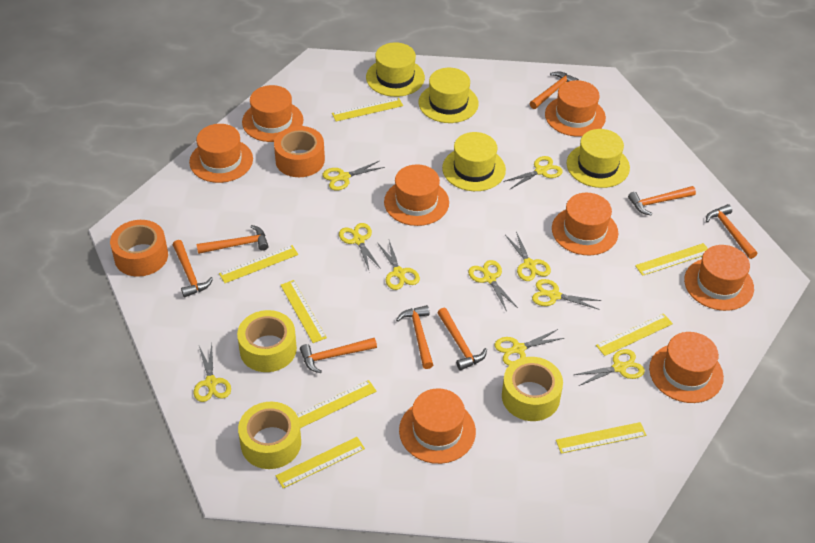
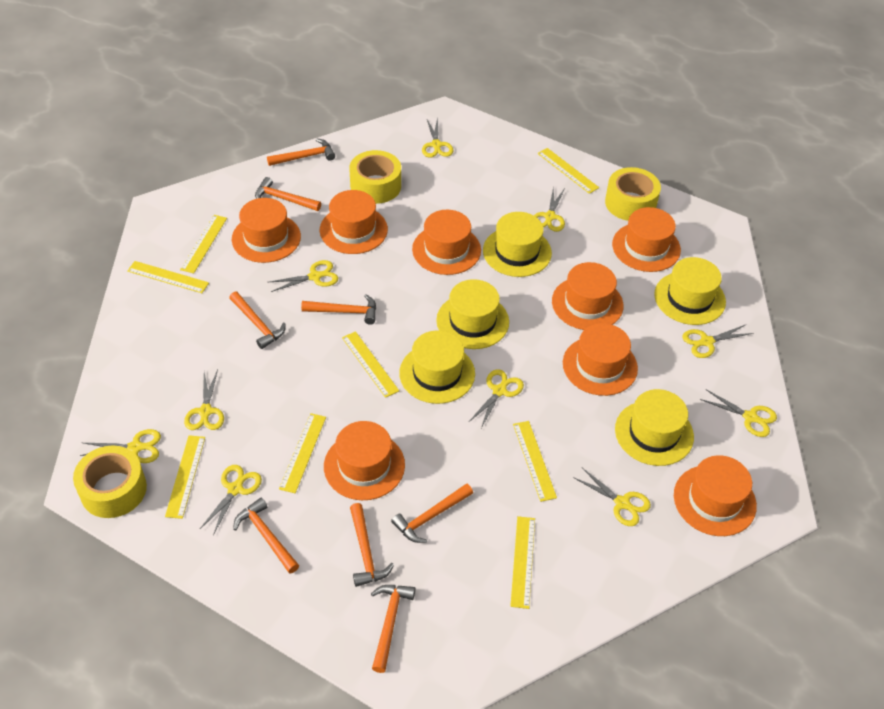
orange tape: 2 -> 0
yellow hat: 4 -> 5

